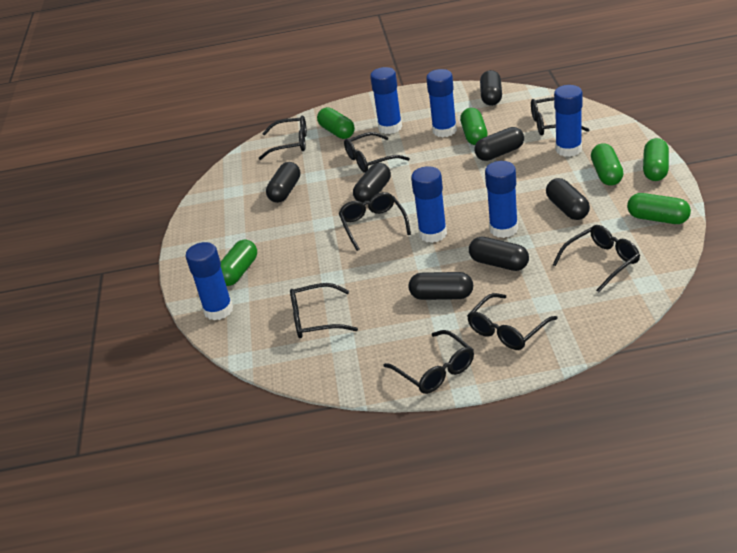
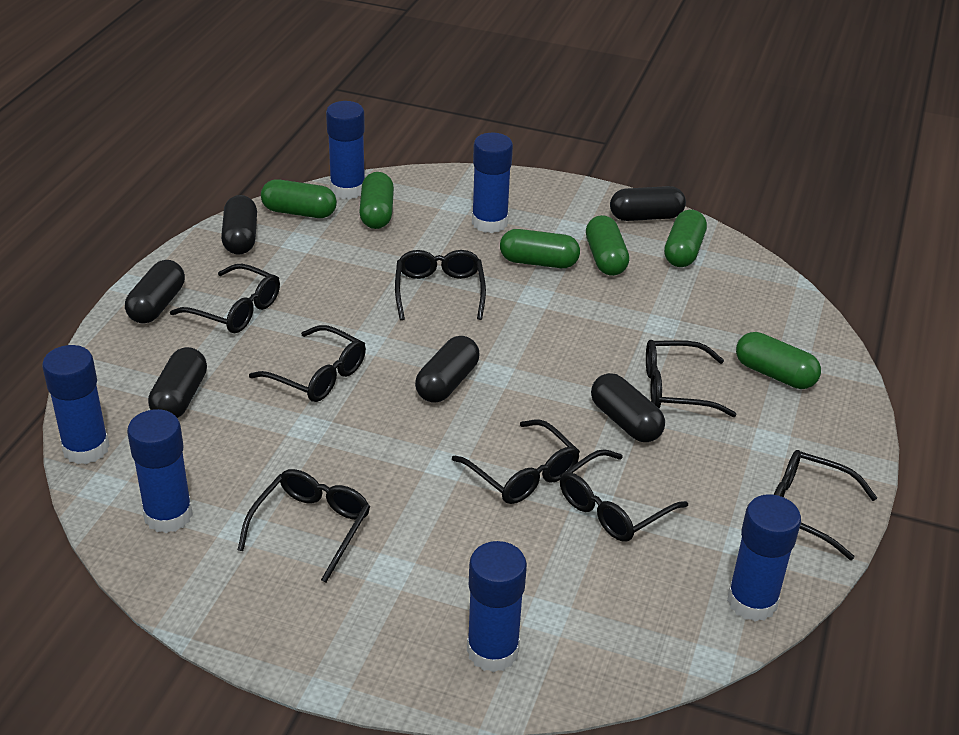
black capsule: 7 -> 6

